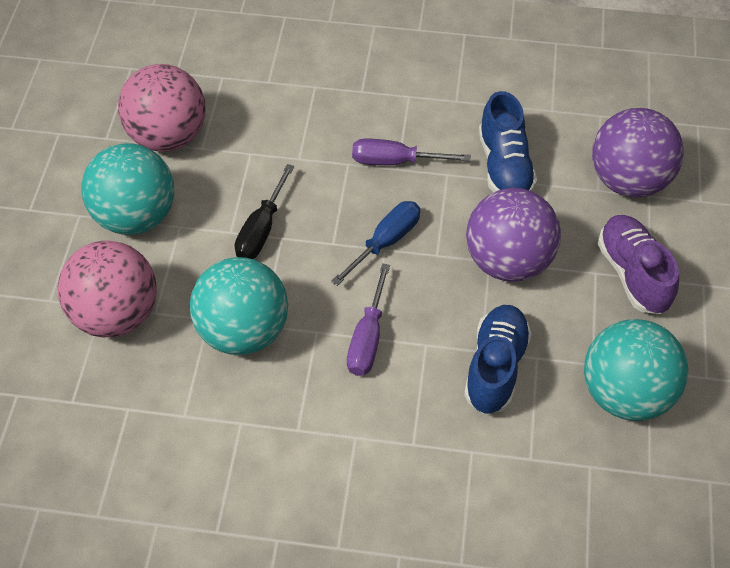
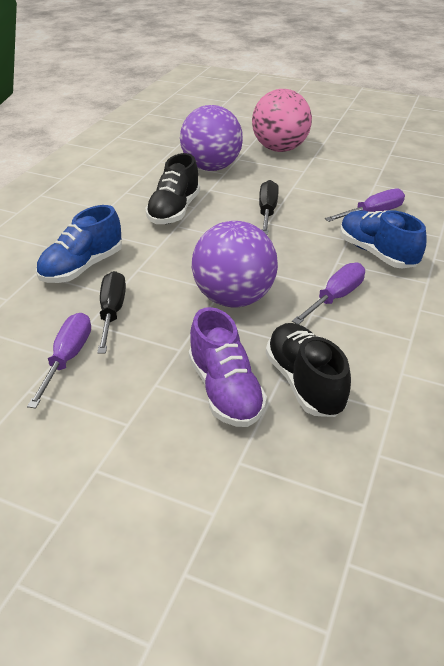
black screwdriver: 1 -> 2
black shoe: 0 -> 2
blue screwdriver: 1 -> 0
pink ball: 2 -> 1
purple screwdriver: 2 -> 3
turquoise ball: 3 -> 0

